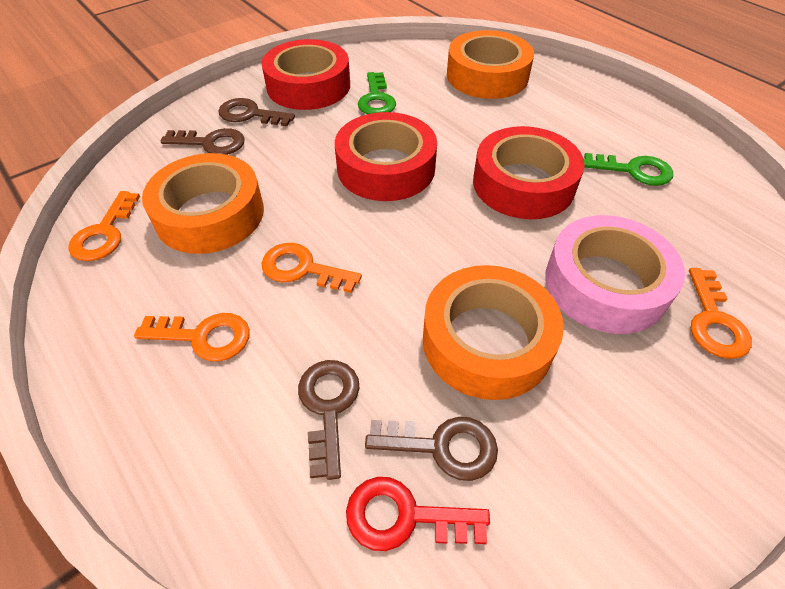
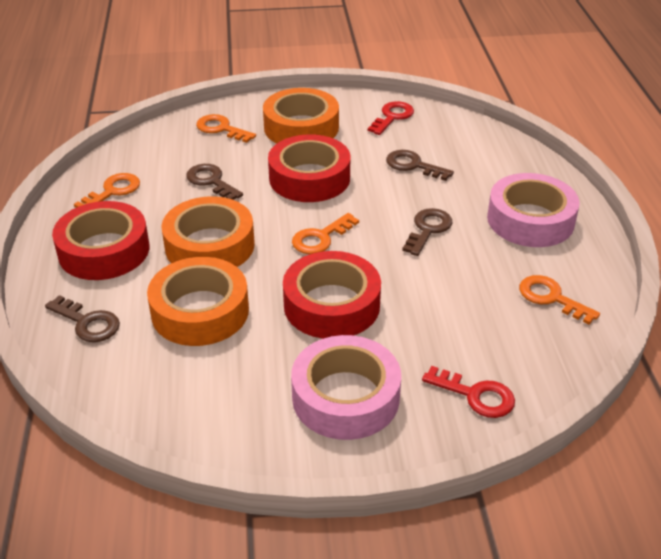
green key: 2 -> 0
pink tape: 1 -> 2
red key: 1 -> 2

